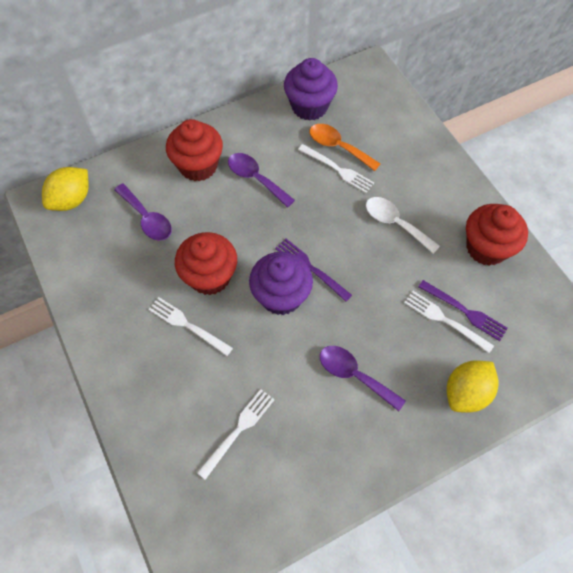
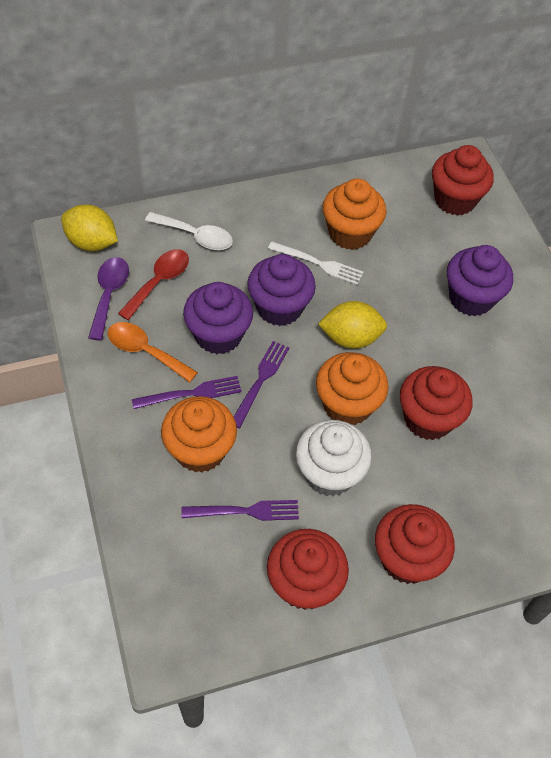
orange cupcake: 0 -> 3
purple cupcake: 2 -> 3
purple fork: 2 -> 3
purple spoon: 3 -> 1
red cupcake: 3 -> 4
red spoon: 0 -> 1
white cupcake: 0 -> 1
white fork: 4 -> 1

